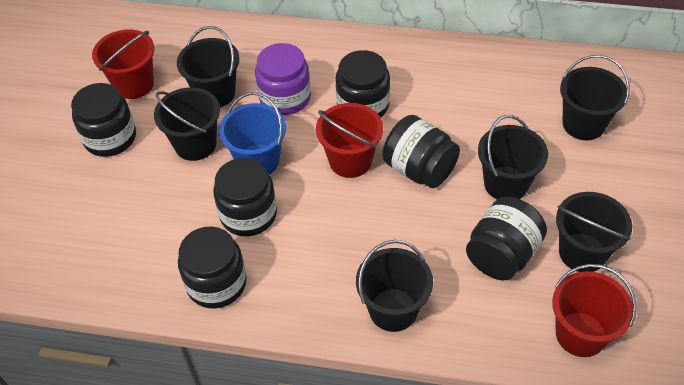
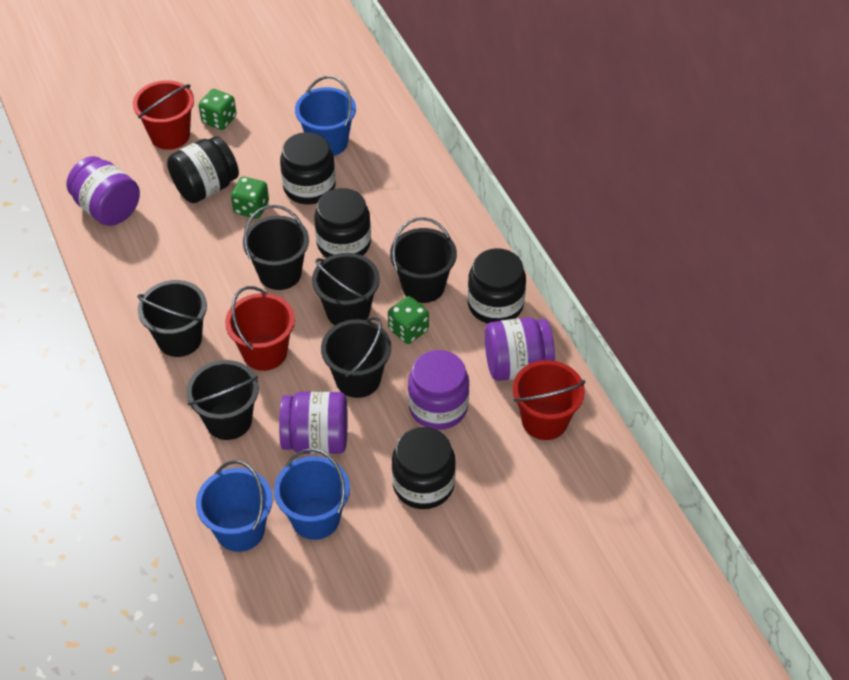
black jar: 6 -> 5
blue bucket: 1 -> 3
green dice: 0 -> 3
purple jar: 1 -> 4

